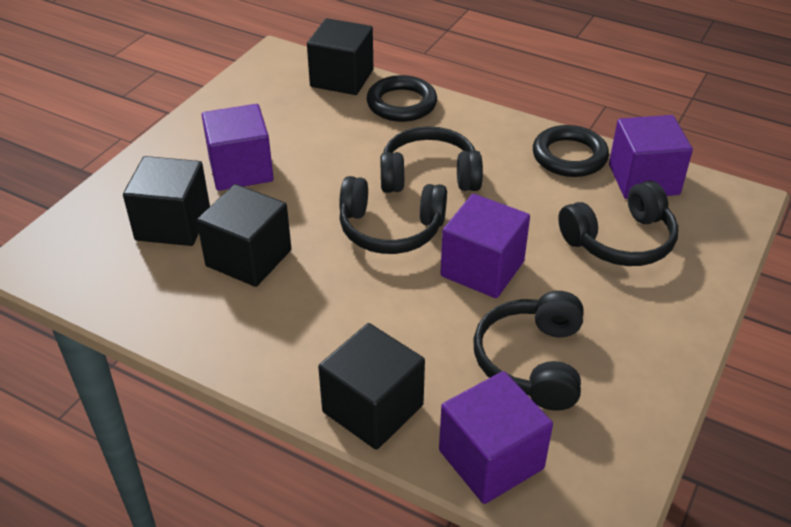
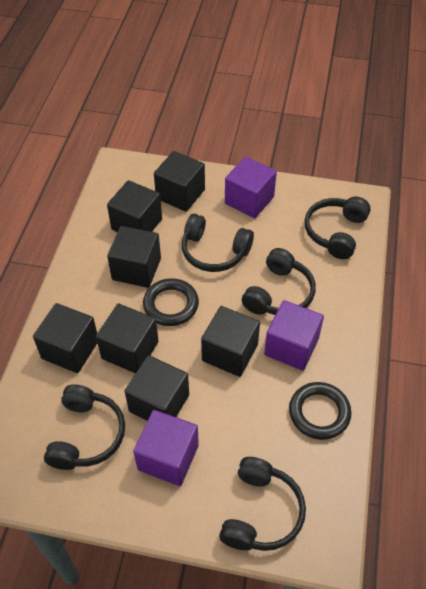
black cube: 4 -> 7
black headphones: 4 -> 5
purple cube: 4 -> 3

